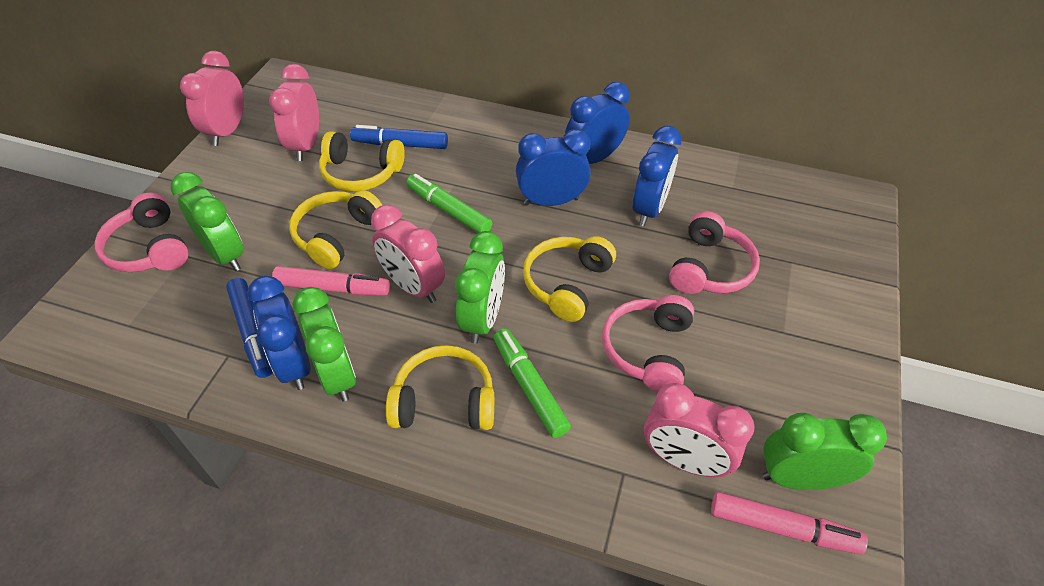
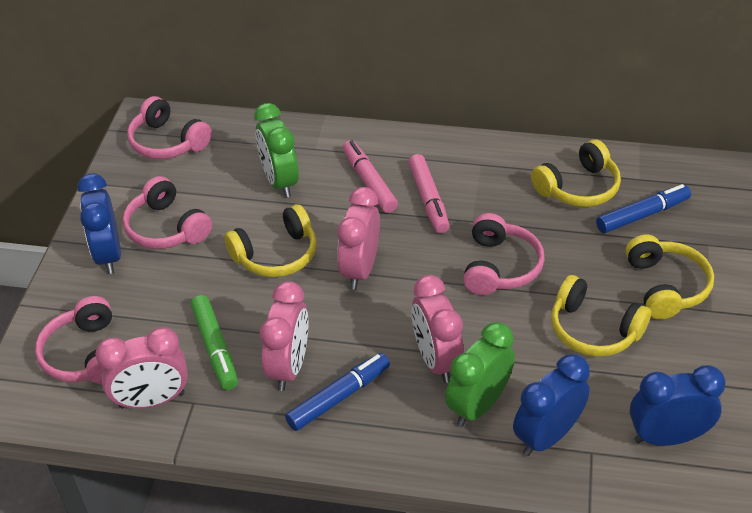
blue clock: 4 -> 3
green clock: 4 -> 2
green marker: 2 -> 1
pink headphones: 3 -> 4

